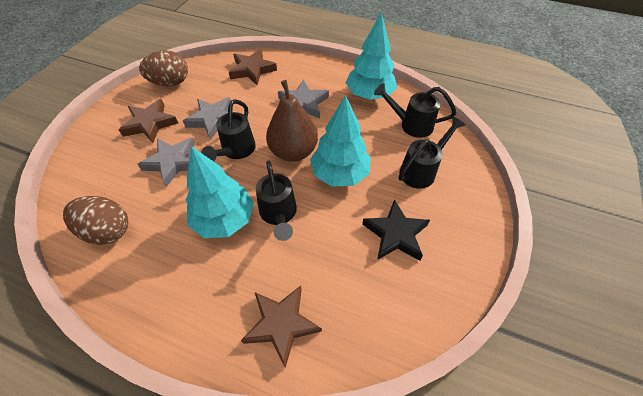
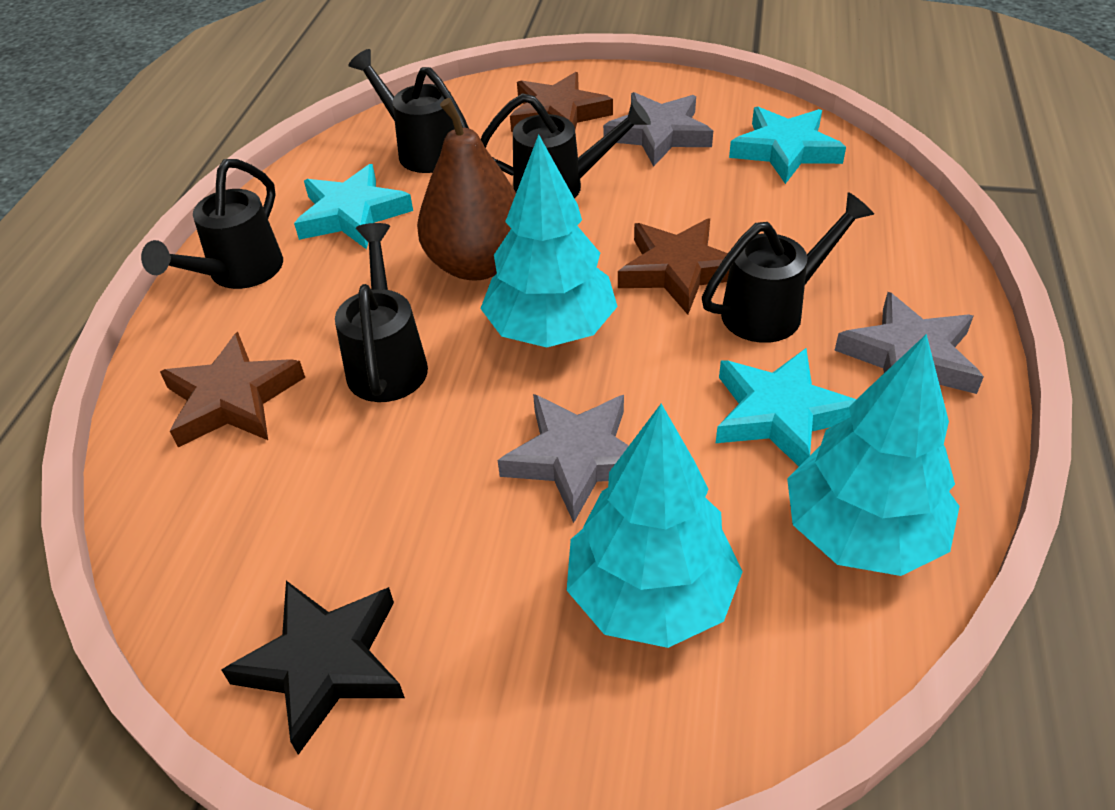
black watering can: 4 -> 5
brown egg: 2 -> 0
turquoise star: 0 -> 3

